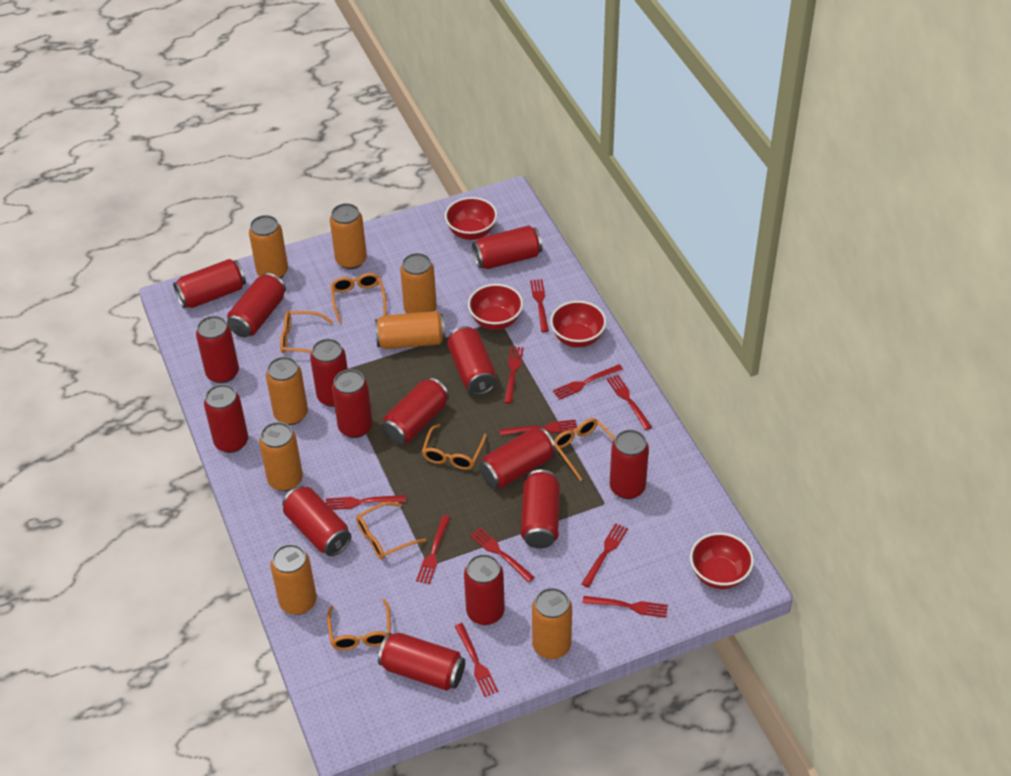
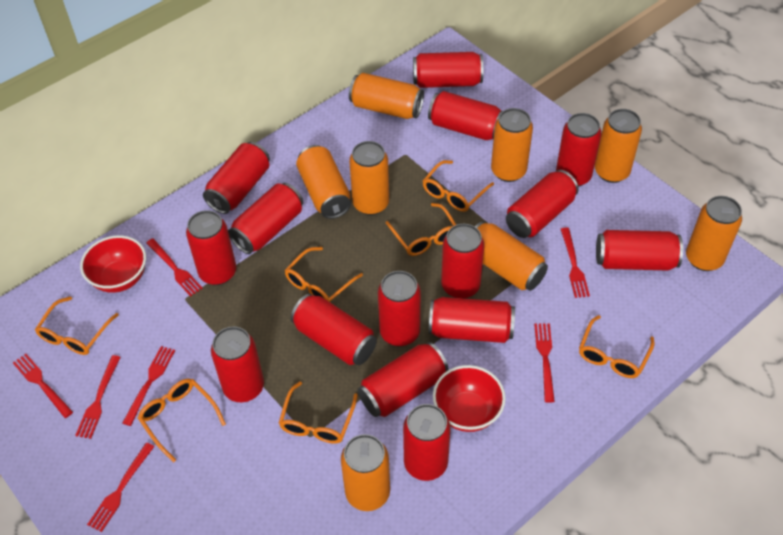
orange glasses: 6 -> 7
red bowl: 4 -> 2
red fork: 11 -> 7

